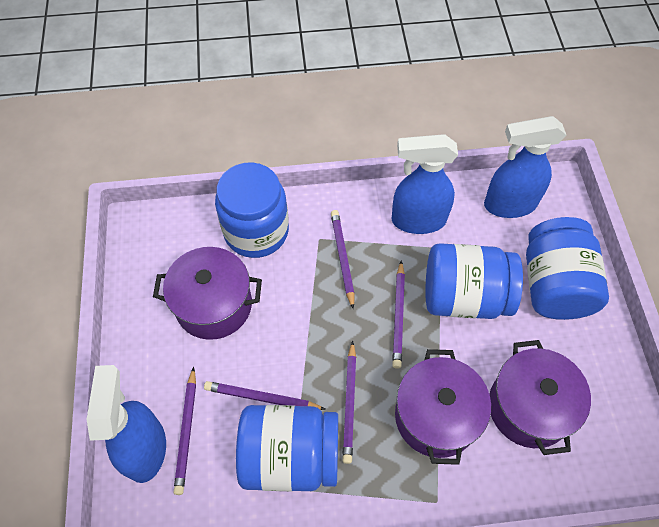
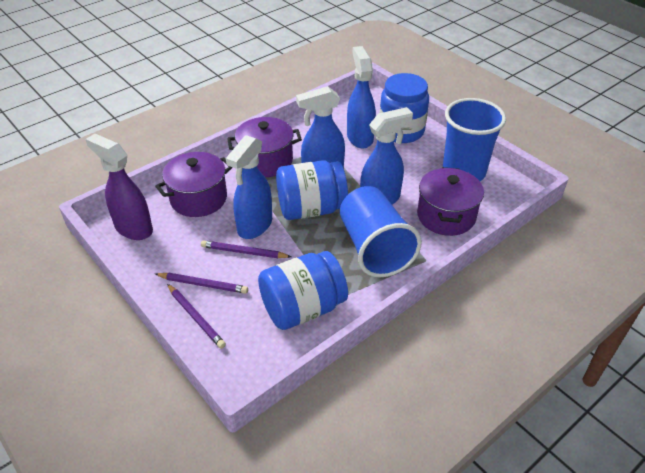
blue cup: 0 -> 2
blue jar: 4 -> 3
blue spray bottle: 3 -> 4
purple pencil: 5 -> 3
purple spray bottle: 0 -> 1

